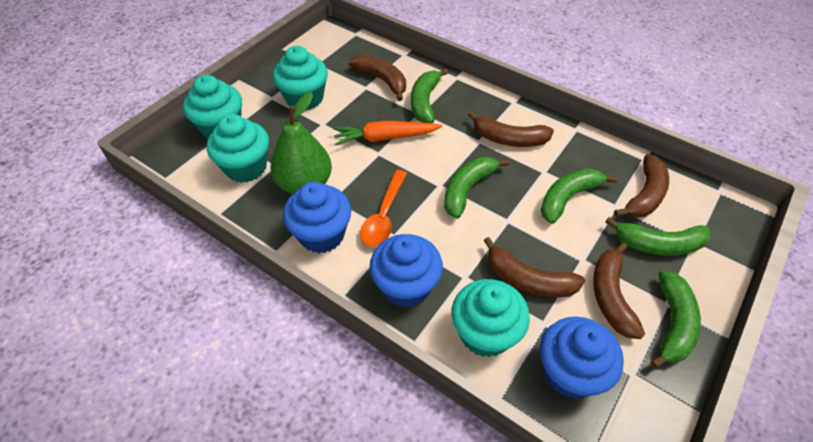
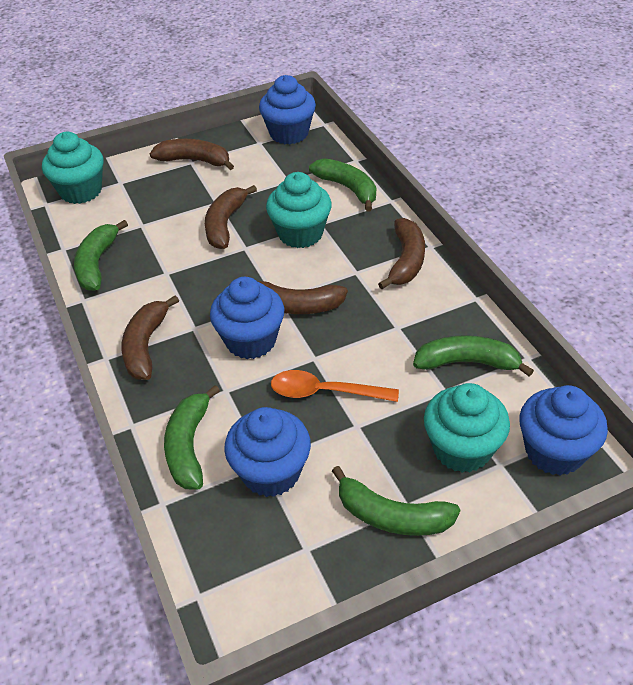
blue cupcake: 3 -> 4
green pear: 1 -> 0
orange carrot: 1 -> 0
turquoise cupcake: 4 -> 3

